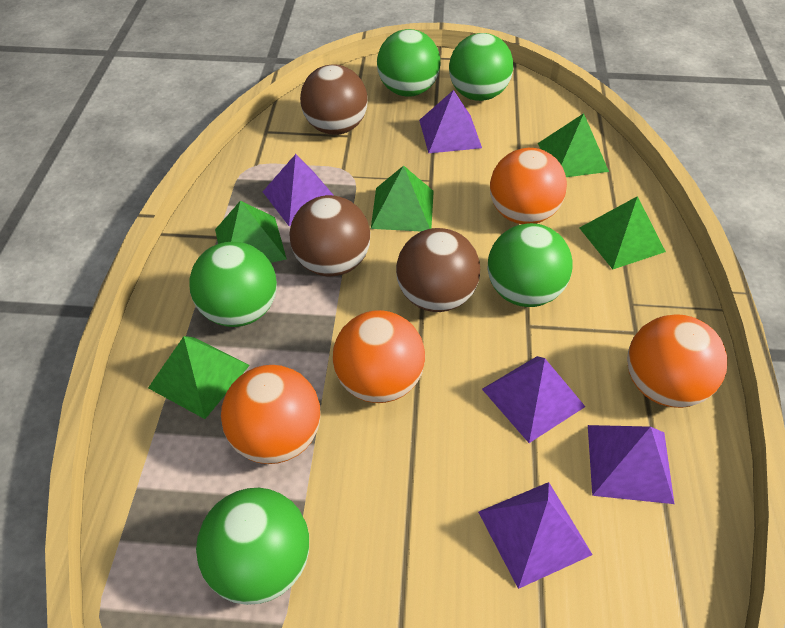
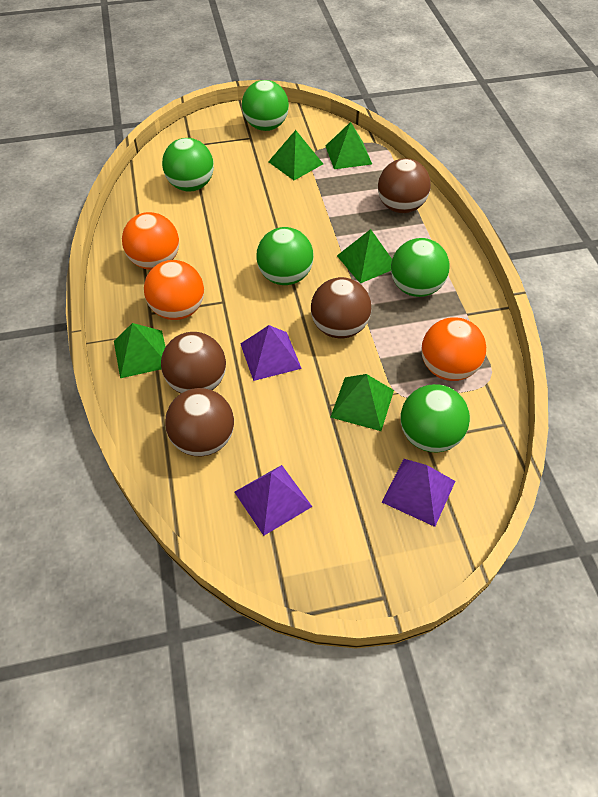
brown ball: 3 -> 4
orange ball: 4 -> 3
purple pyramid: 5 -> 3

